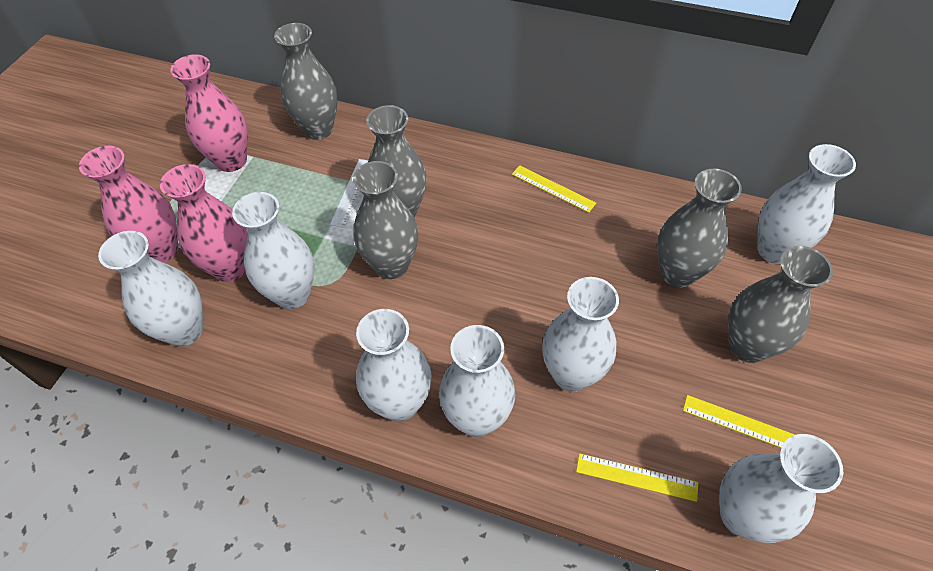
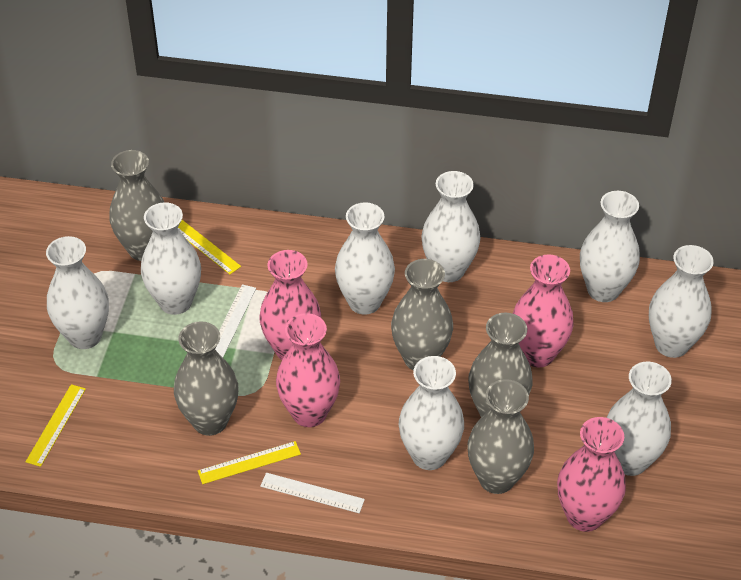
pink vase: 3 -> 4
white ruler: 1 -> 2
white vase: 7 -> 8

